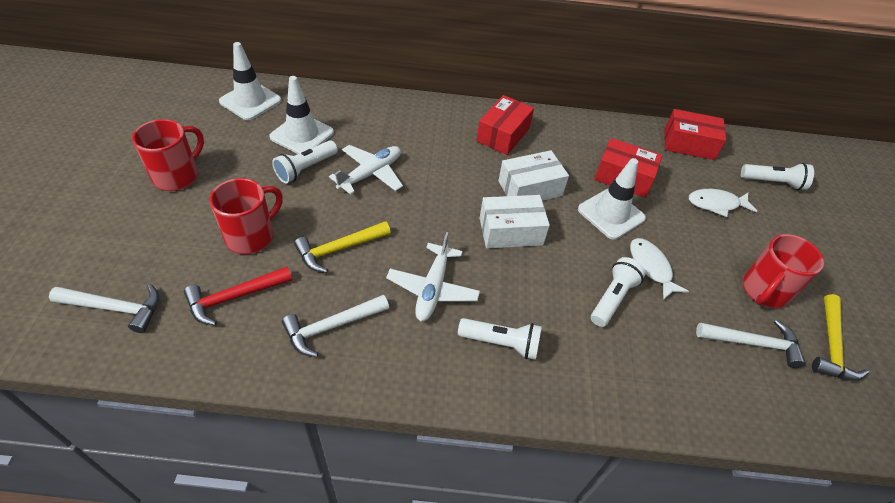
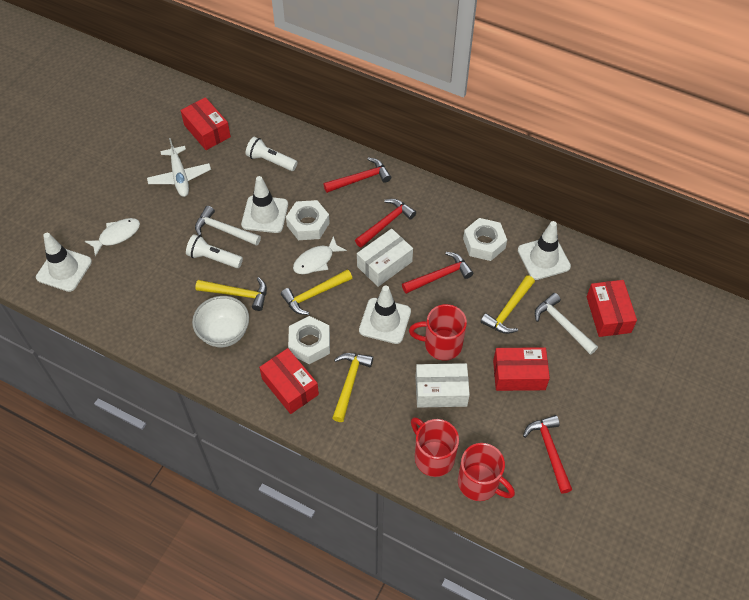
red box: 3 -> 4
red hammer: 1 -> 4
white bowl: 0 -> 1
white flashlight: 4 -> 2
white hammer: 3 -> 2
white nut: 0 -> 3
white plane: 2 -> 1
white traffic cone: 3 -> 4
yellow hammer: 2 -> 4

